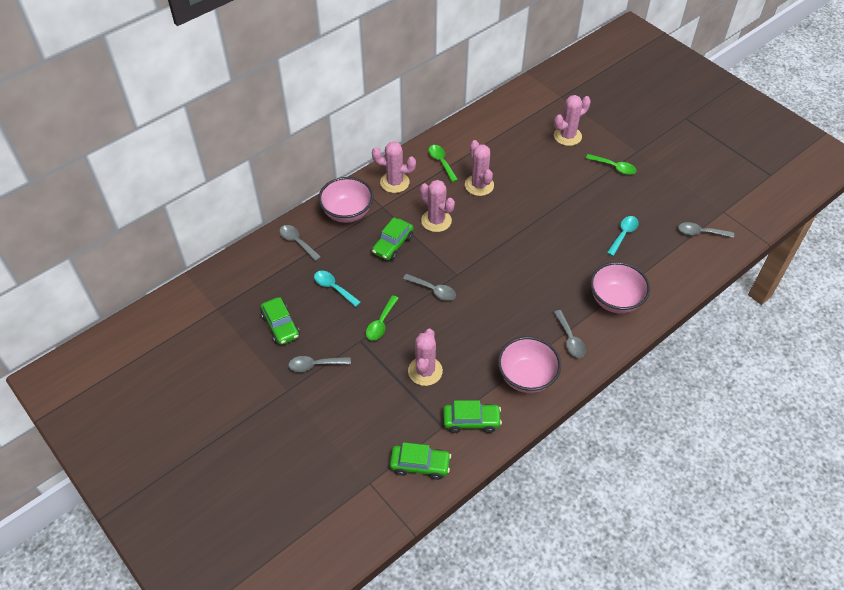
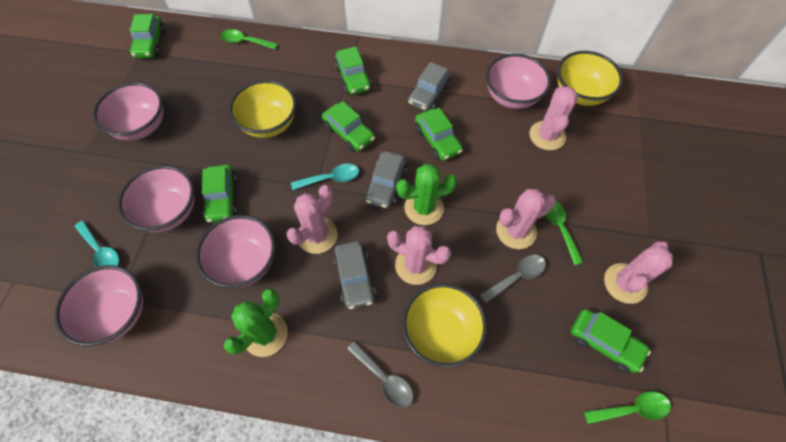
green cactus: 0 -> 2
green car: 4 -> 6
grey car: 0 -> 3
grey spoon: 5 -> 2
pink bowl: 3 -> 5
yellow bowl: 0 -> 3

